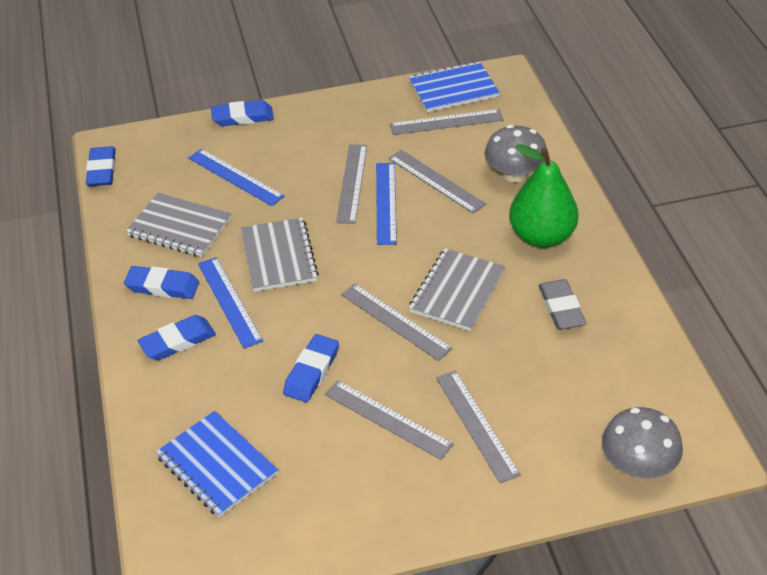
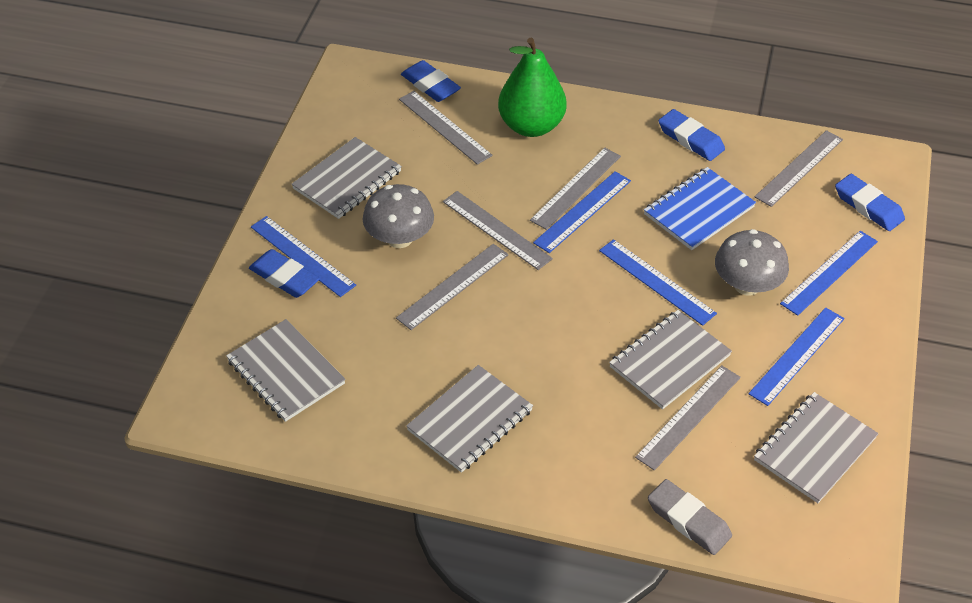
blue eraser: 5 -> 4
blue notebook: 2 -> 1
blue ruler: 3 -> 5
grey notebook: 3 -> 5

